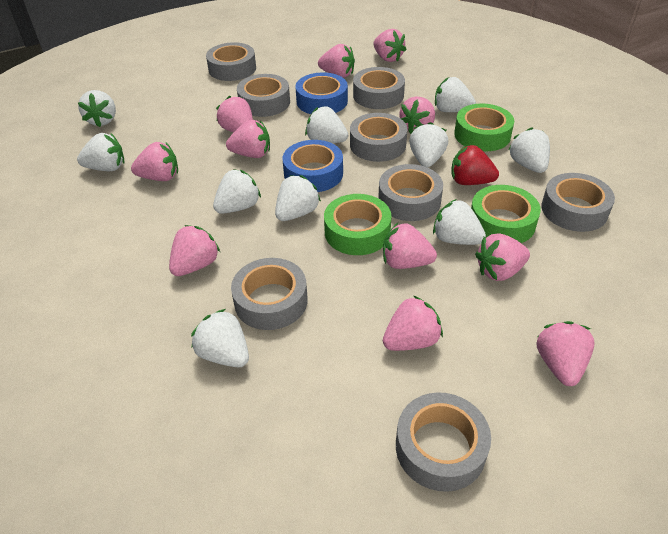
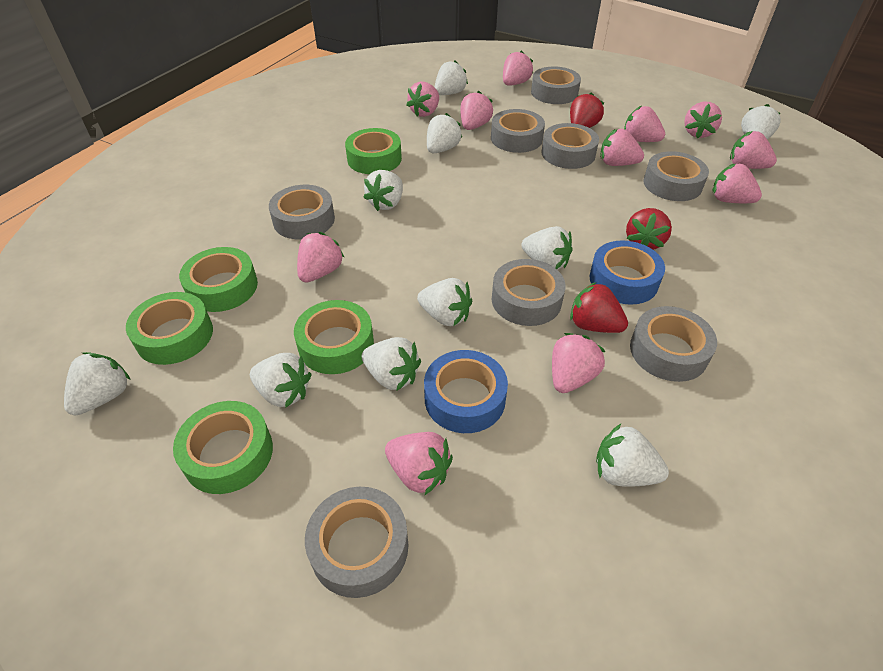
green tape: 3 -> 5
red strawberry: 1 -> 3

